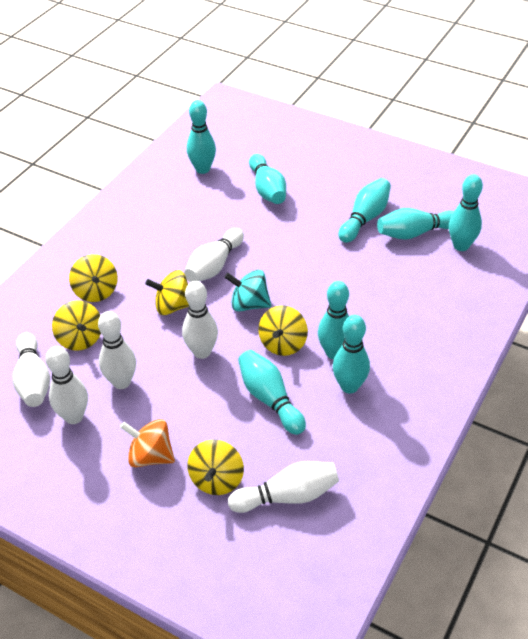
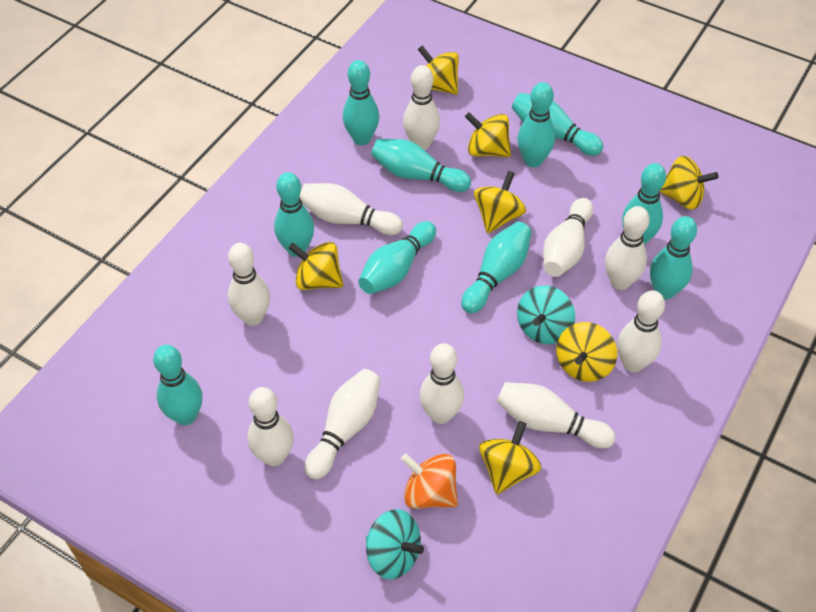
turquoise bowling pin: 8 -> 10
turquoise spinning top: 1 -> 2
white bowling pin: 6 -> 10
yellow spinning top: 5 -> 7

